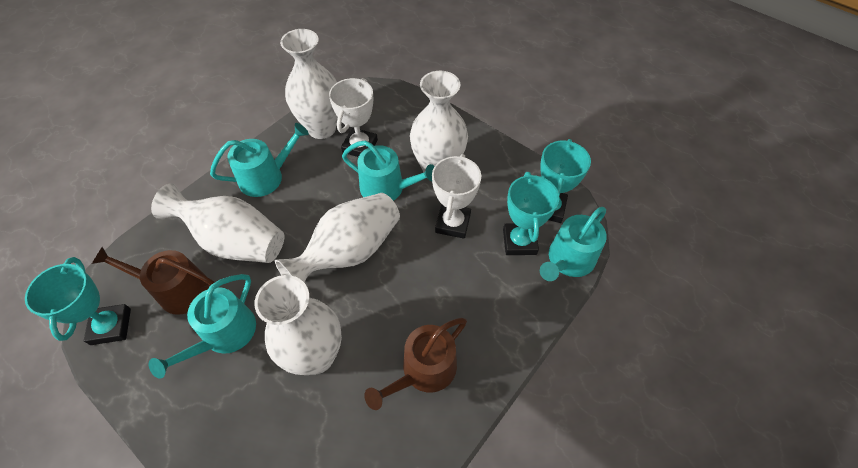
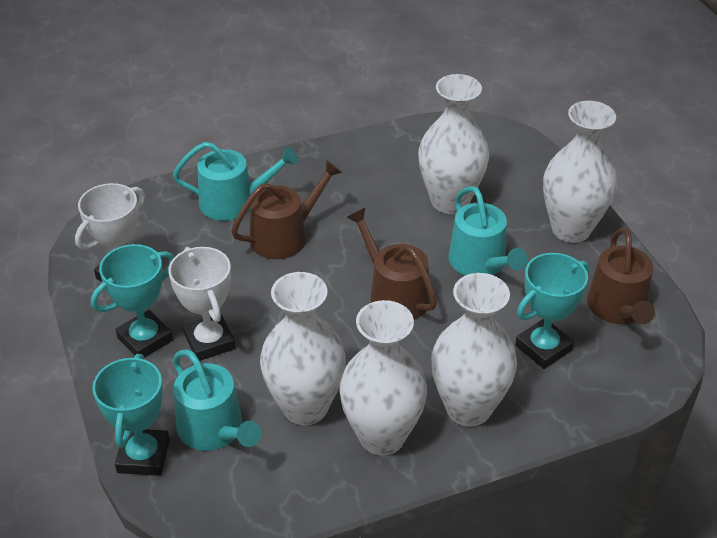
brown watering can: 2 -> 3
turquoise watering can: 4 -> 3

